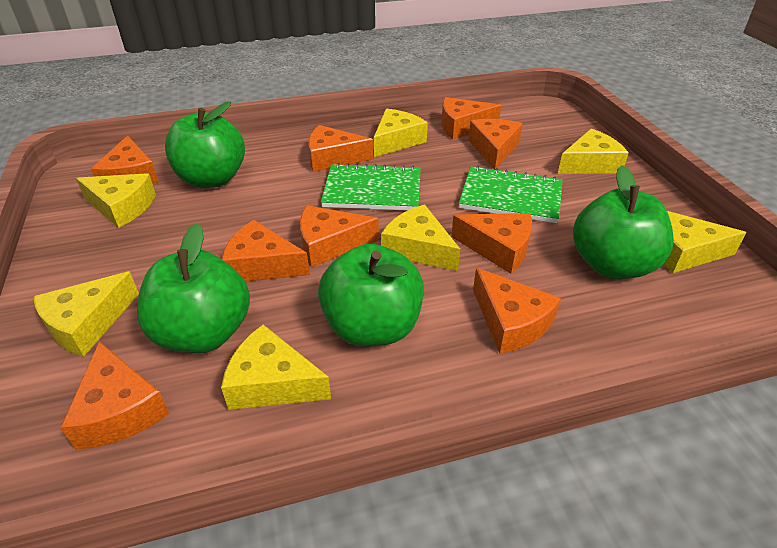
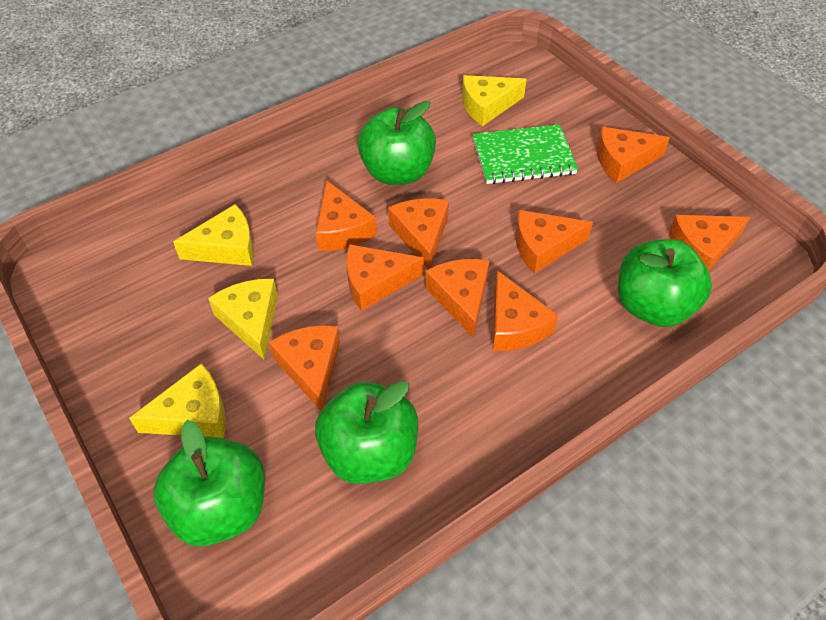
green notebook: 2 -> 1
yellow cheese: 7 -> 4

